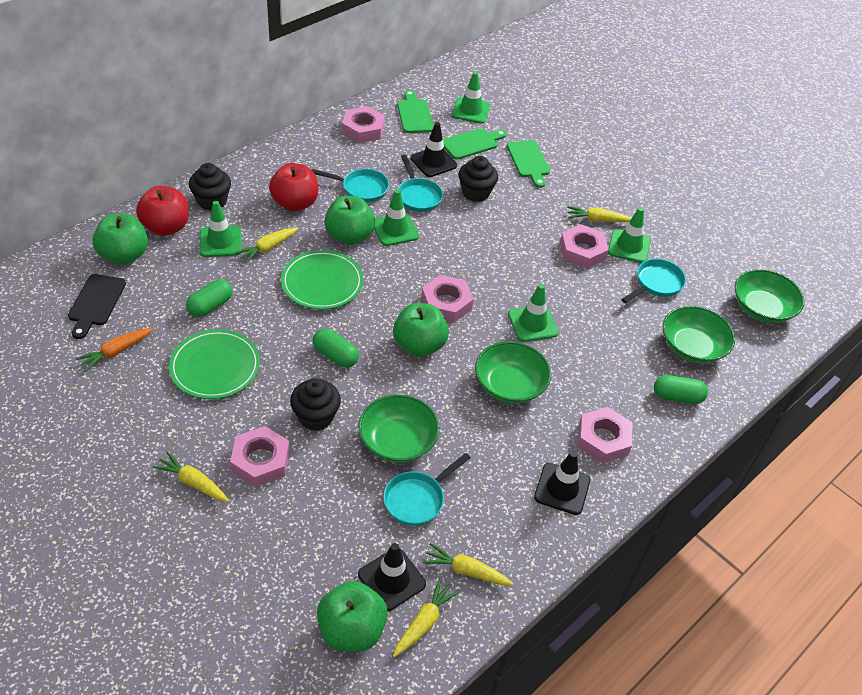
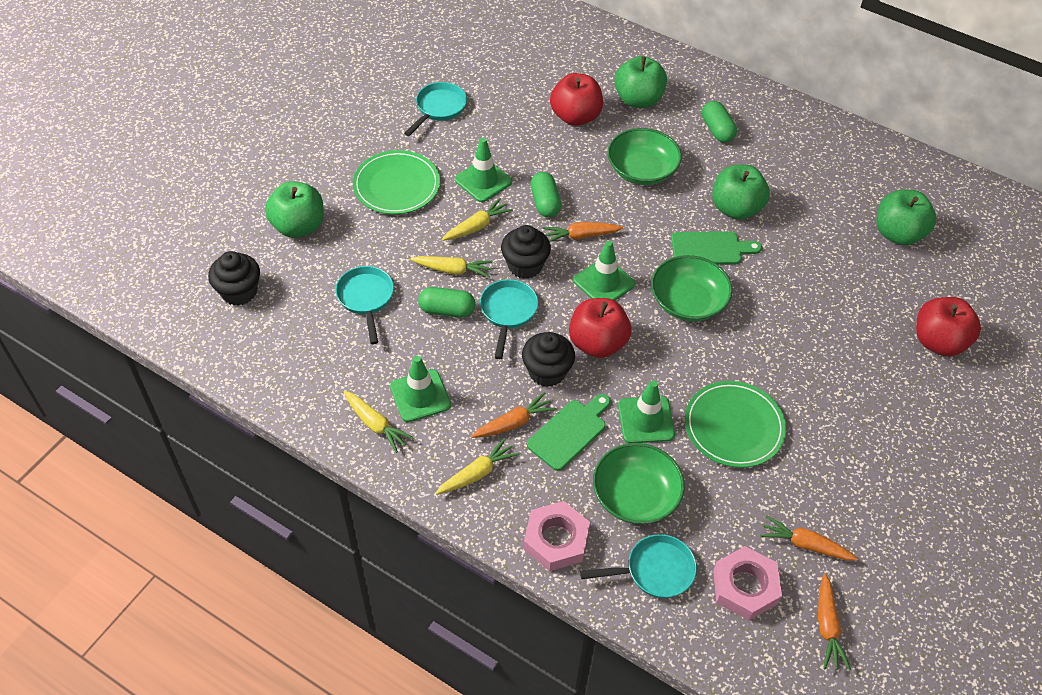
black cutting board: 1 -> 0
black traffic cone: 3 -> 0
green bowl: 4 -> 3
green cutting board: 3 -> 2
green traffic cone: 5 -> 4
orange carrot: 1 -> 4
pink nut: 5 -> 2
red apple: 2 -> 3
yellow carrot: 5 -> 4

